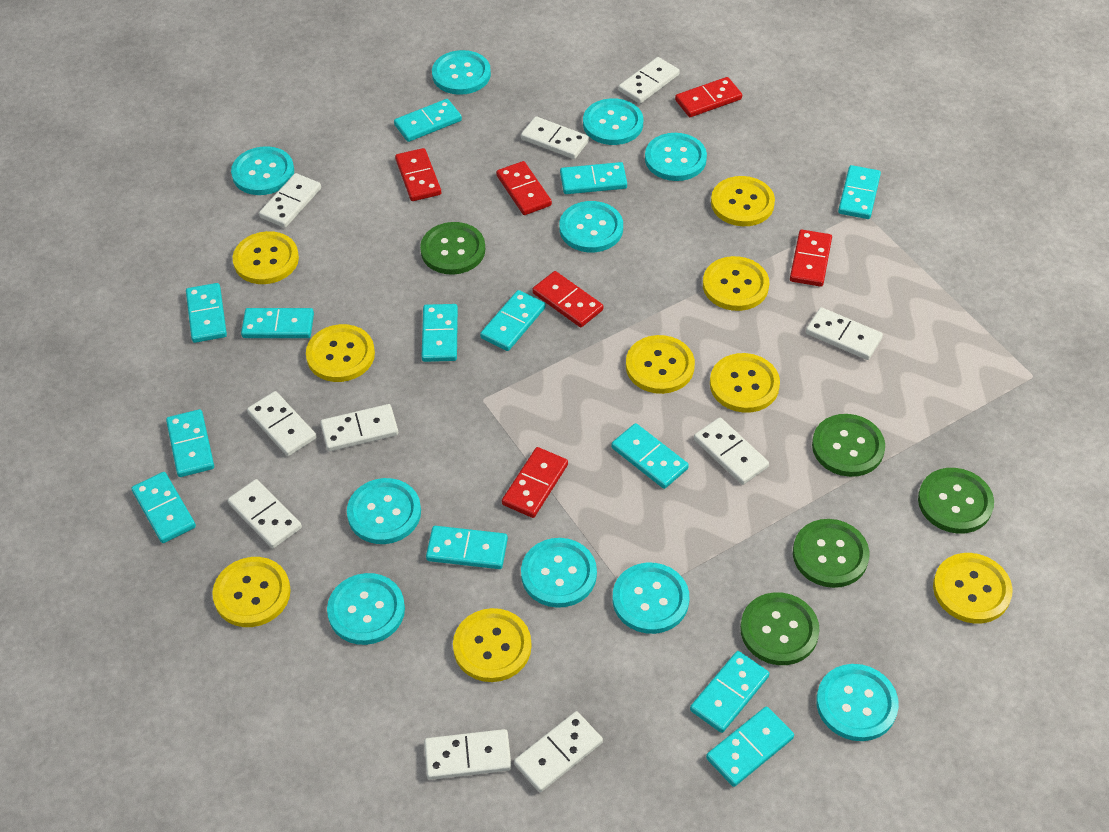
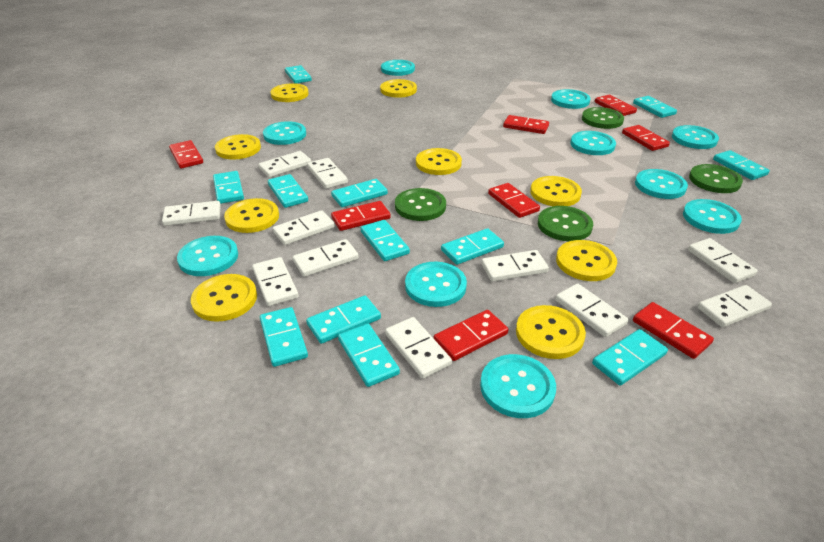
green button: 5 -> 4
red domino: 6 -> 8
turquoise domino: 13 -> 12
white domino: 10 -> 11

